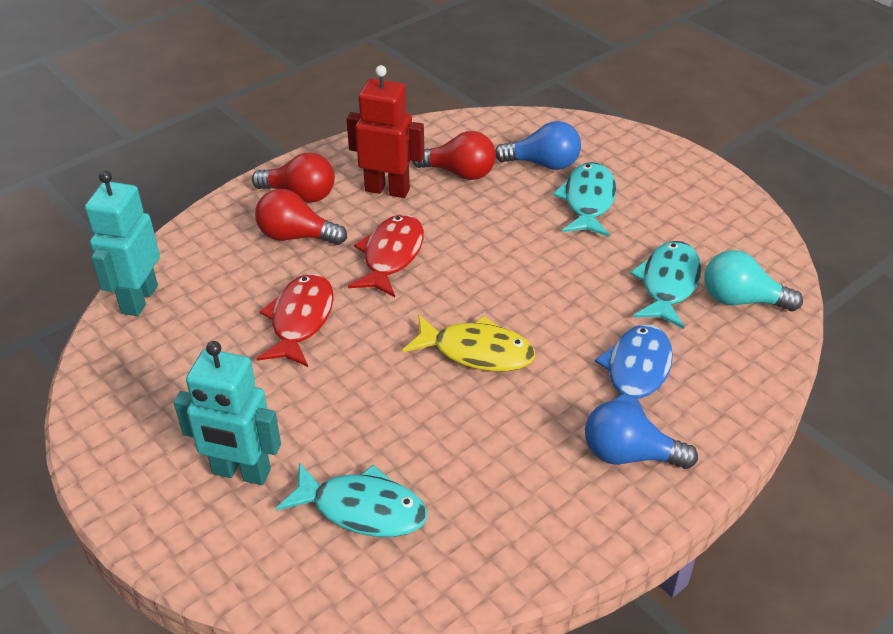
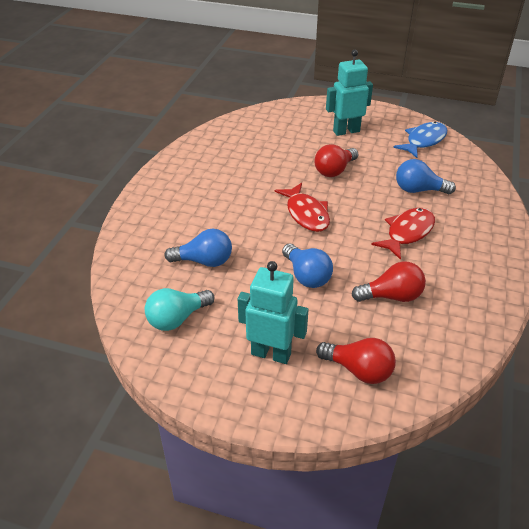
blue light bulb: 2 -> 3
red robot: 1 -> 0
turquoise fish: 3 -> 0
yellow fish: 1 -> 0

